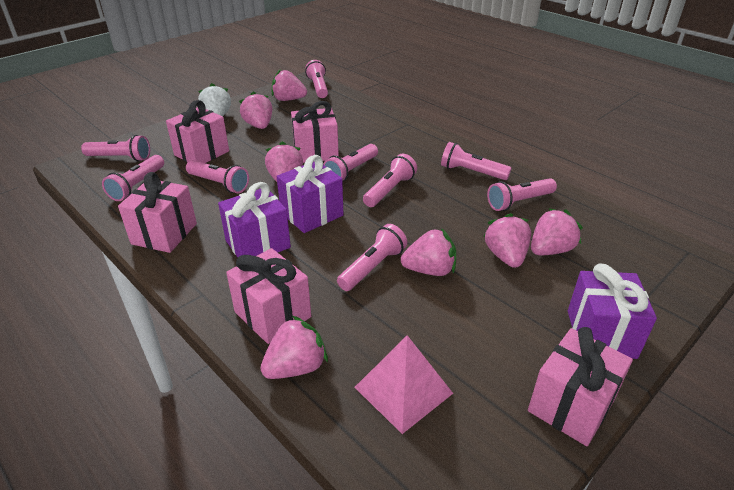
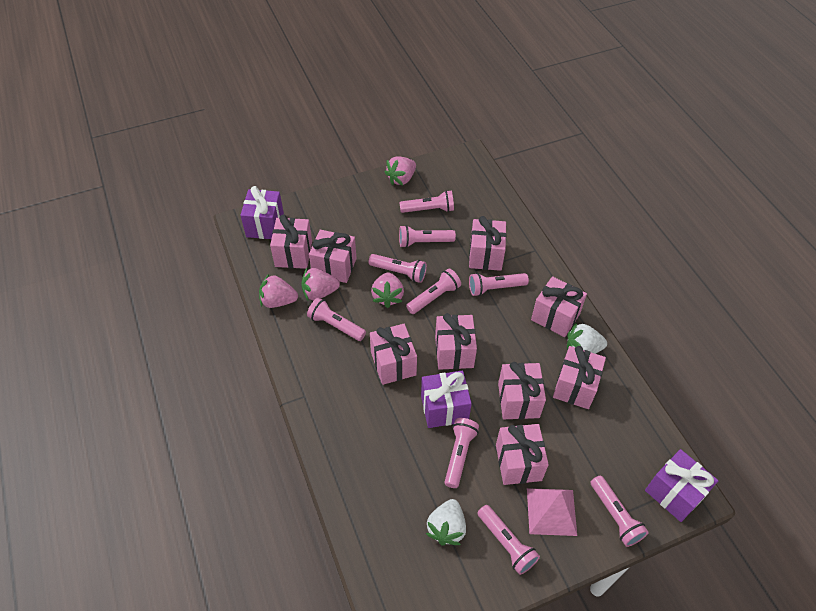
pink gift: 5 -> 9
pink strawberry: 7 -> 4
white strawberry: 1 -> 2

